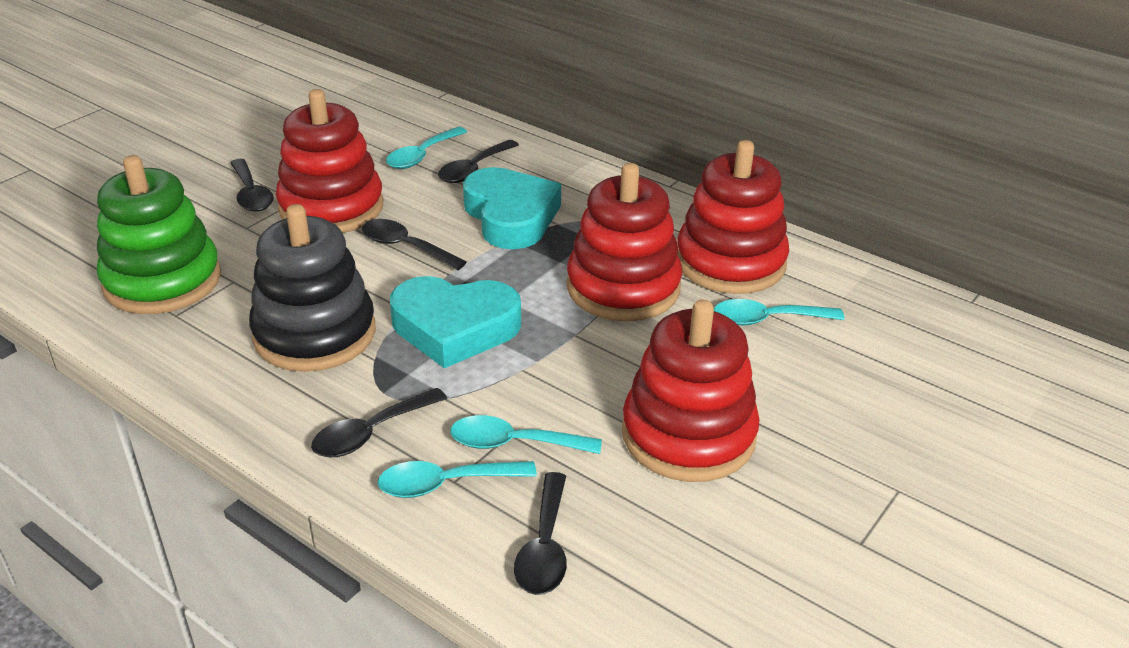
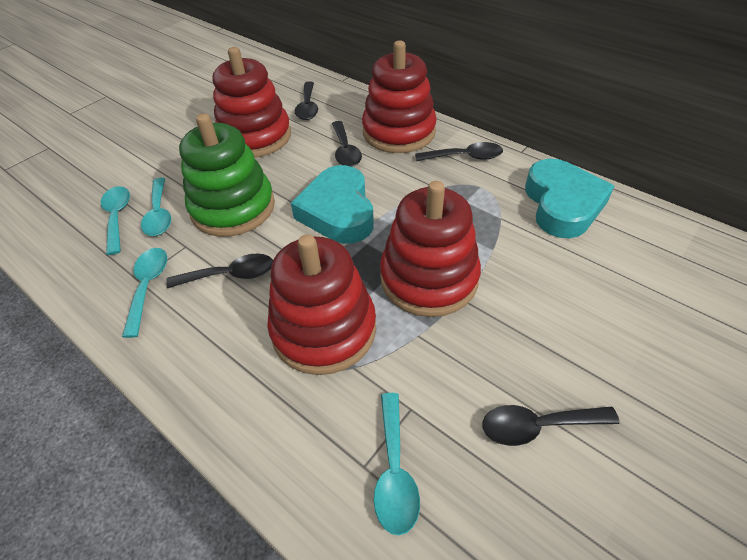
black stacking toy: 1 -> 0

